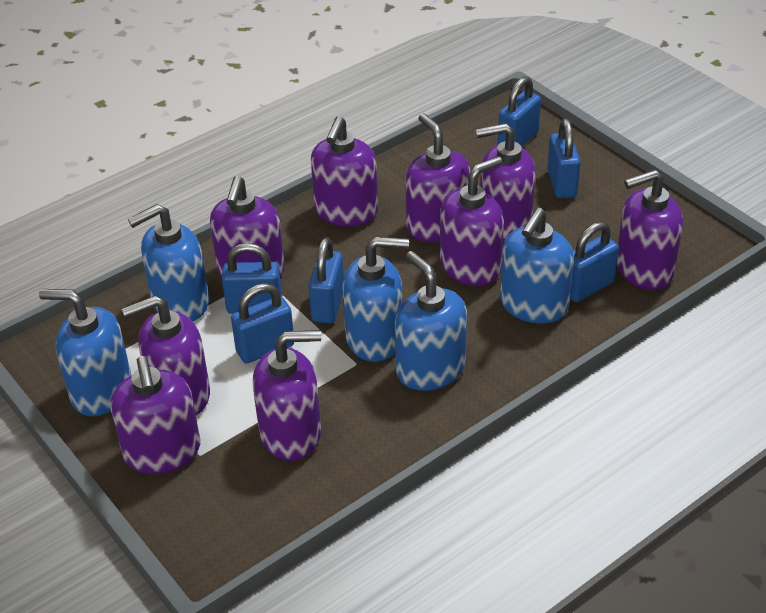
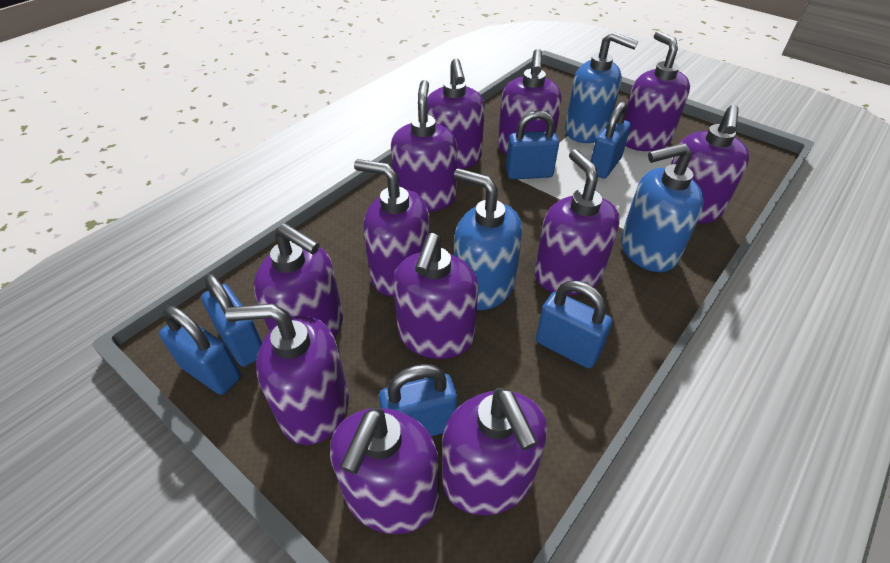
blue soap dispenser: 5 -> 3
purple soap dispenser: 9 -> 12

